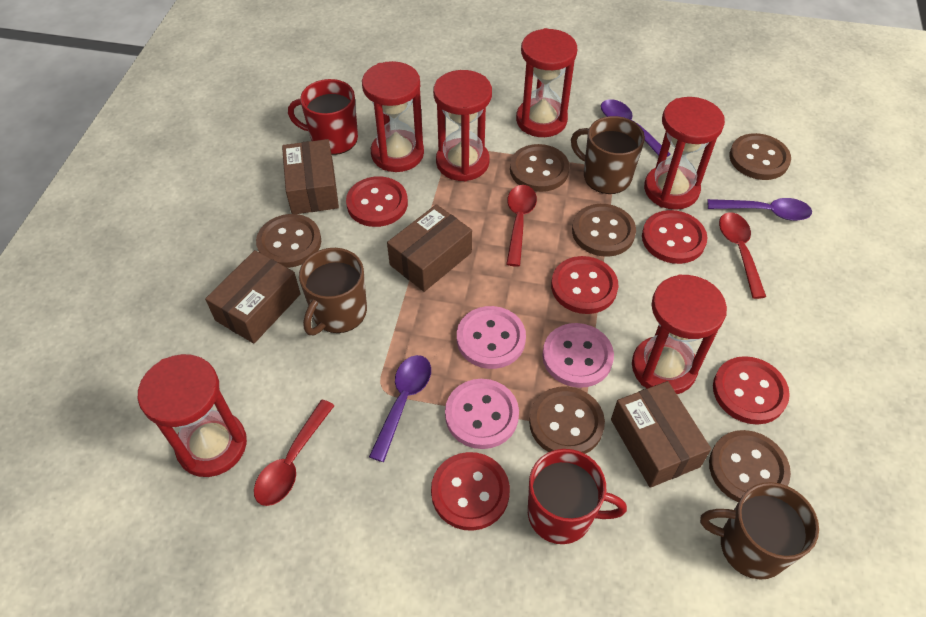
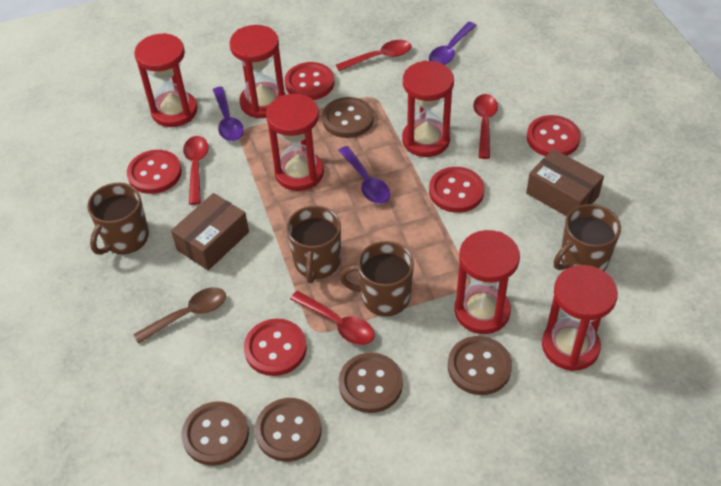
brown box: 4 -> 2
brown button: 6 -> 5
brown mug: 3 -> 4
brown spoon: 0 -> 1
pink button: 3 -> 0
red mug: 2 -> 0
red spoon: 3 -> 4

